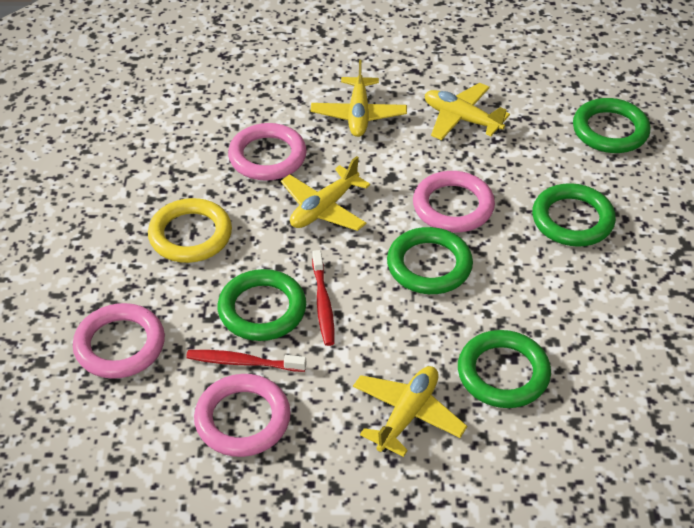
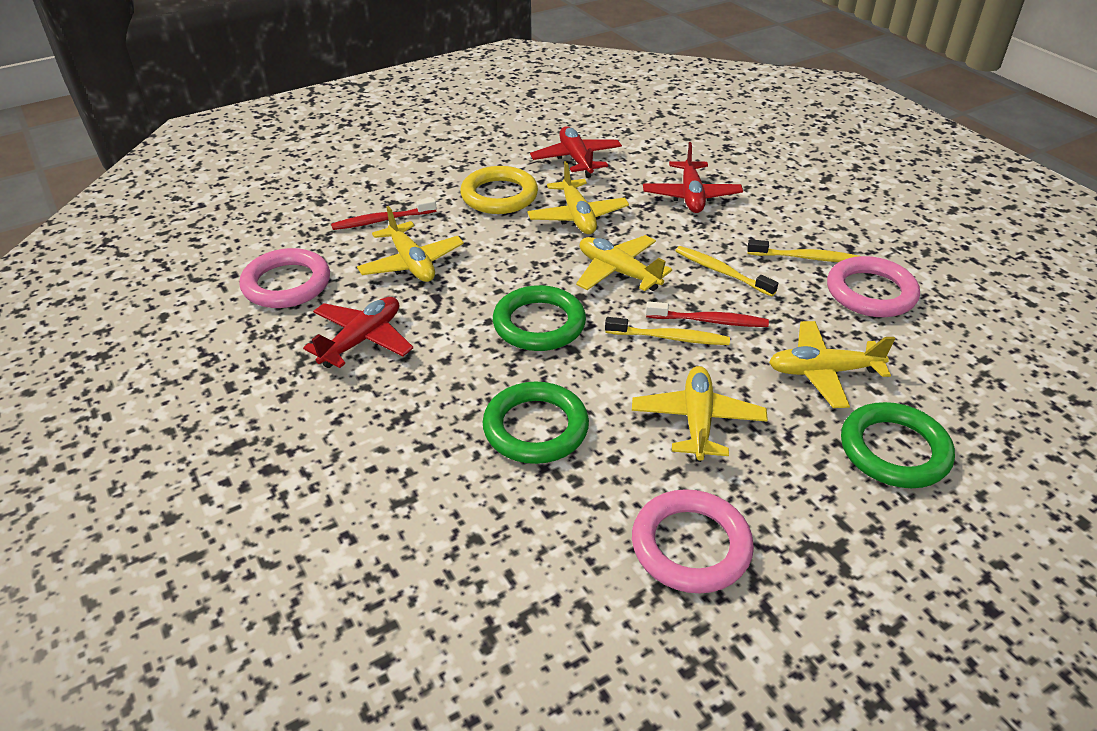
green ring: 5 -> 3
pink ring: 4 -> 3
red plane: 0 -> 3
yellow plane: 4 -> 5
yellow toothbrush: 0 -> 3

